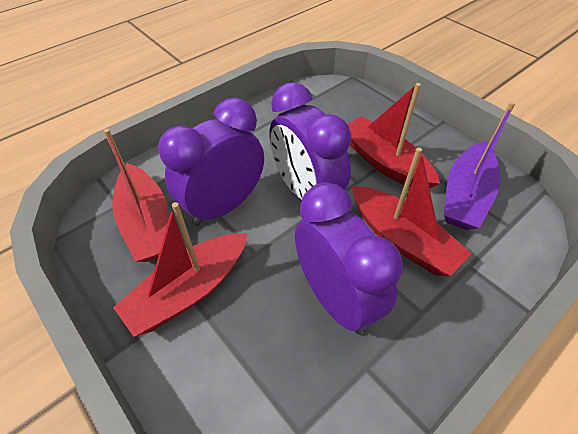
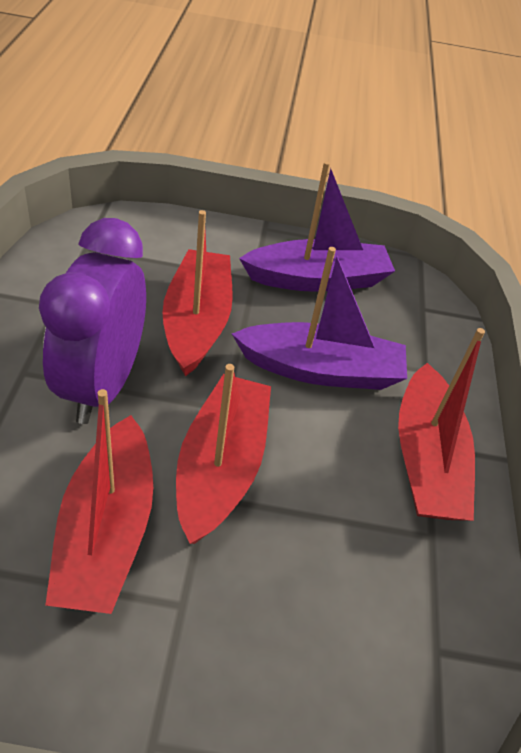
purple boat: 1 -> 2
purple clock: 3 -> 1

